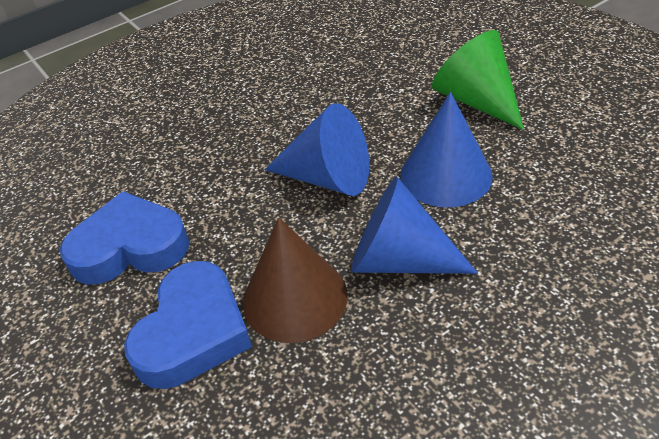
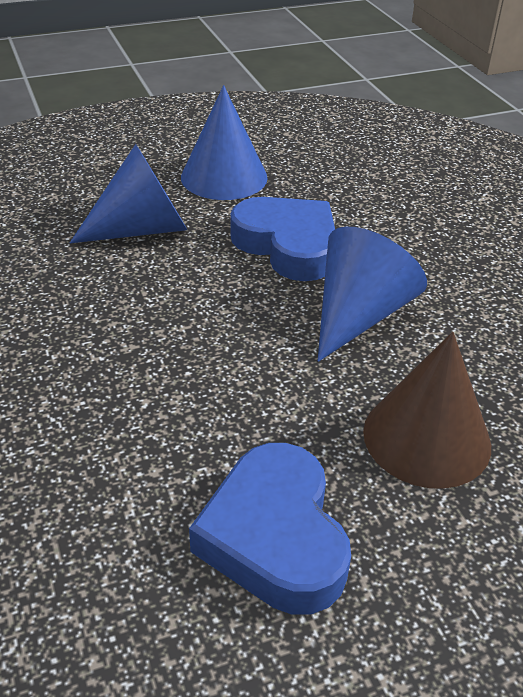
green cone: 1 -> 0

